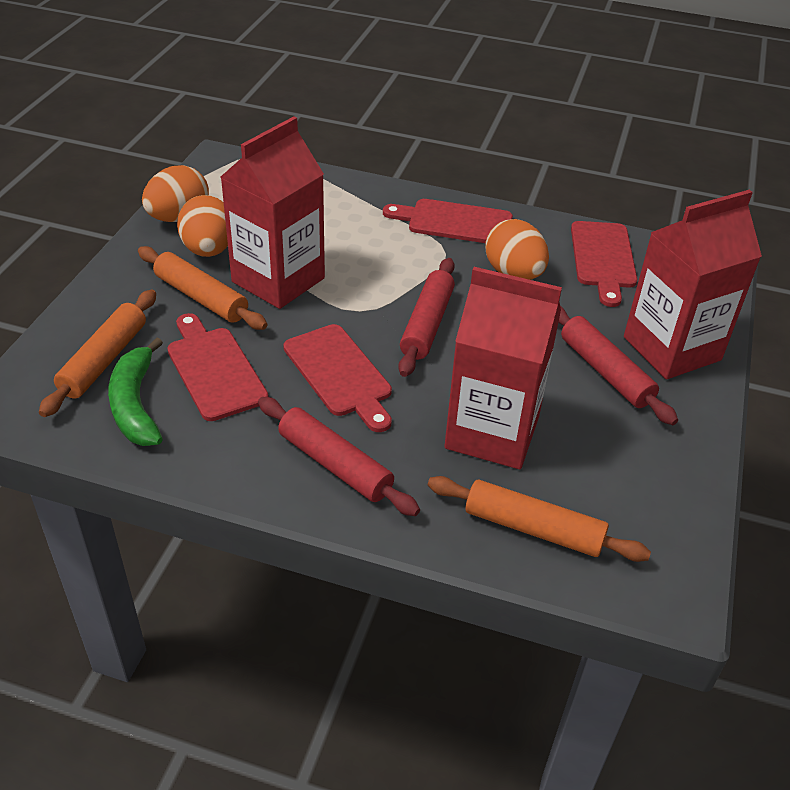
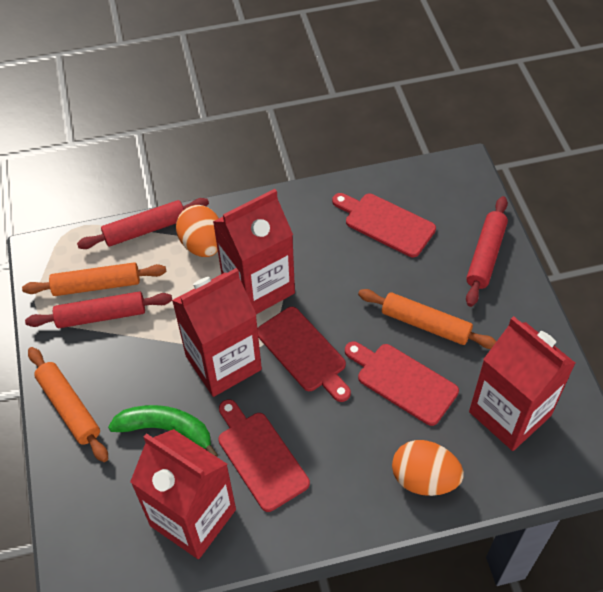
orange egg: 3 -> 2
red carton: 3 -> 4

